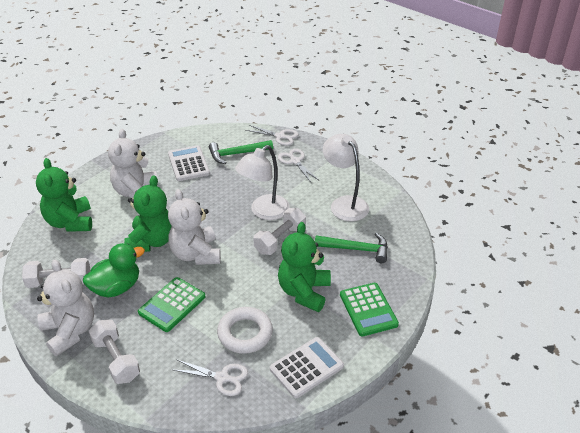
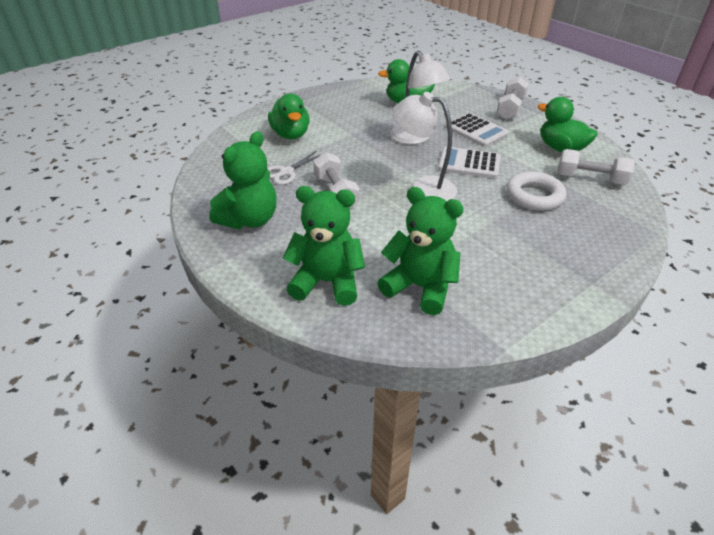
green calculator: 2 -> 0
green duck: 1 -> 3
green hammer: 2 -> 0
white scissors: 3 -> 1
white teddy bear: 3 -> 0

